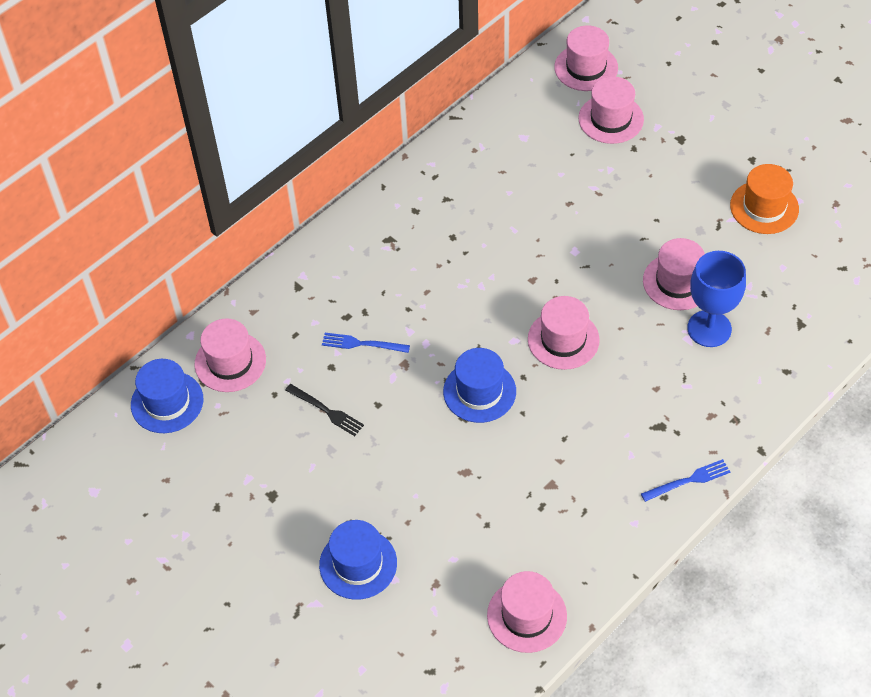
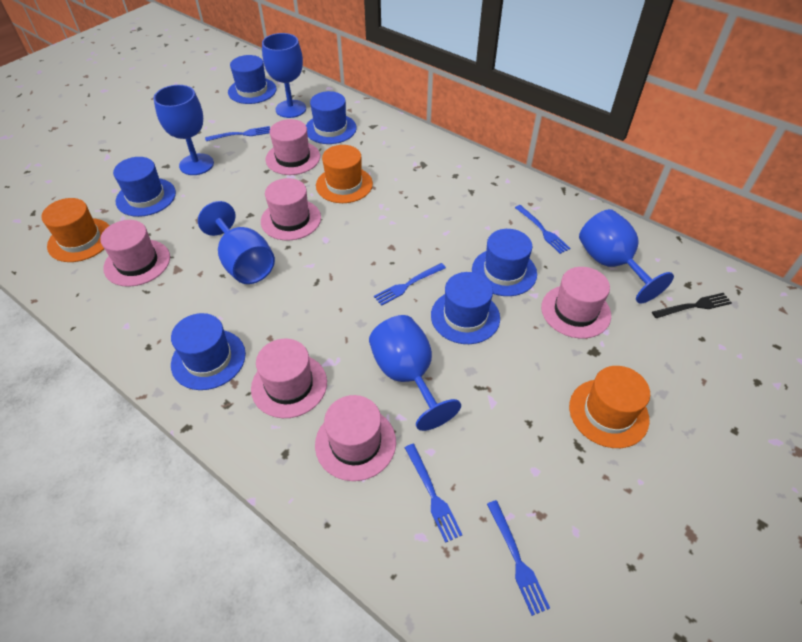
blue fork: 2 -> 5
blue goblet: 1 -> 5
blue hat: 3 -> 6
orange hat: 1 -> 3

